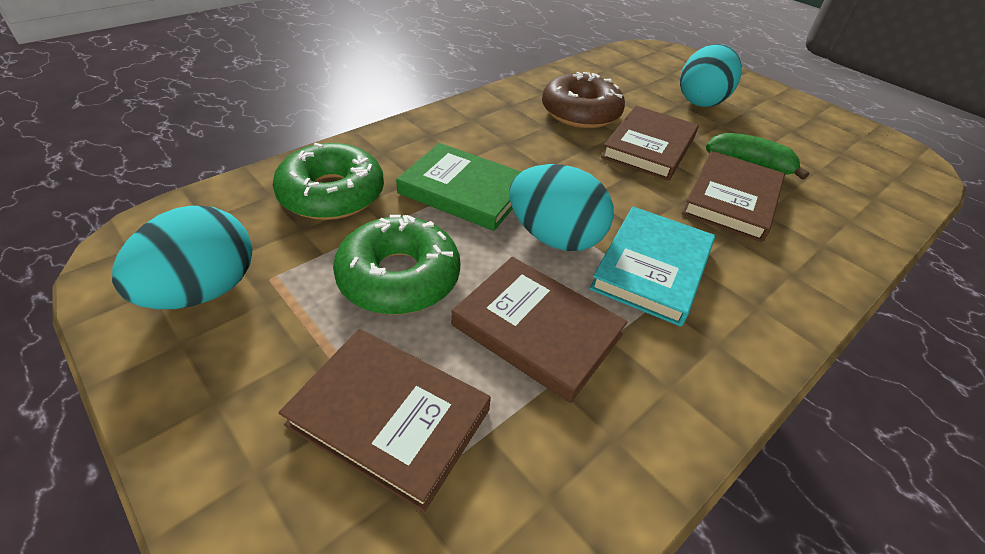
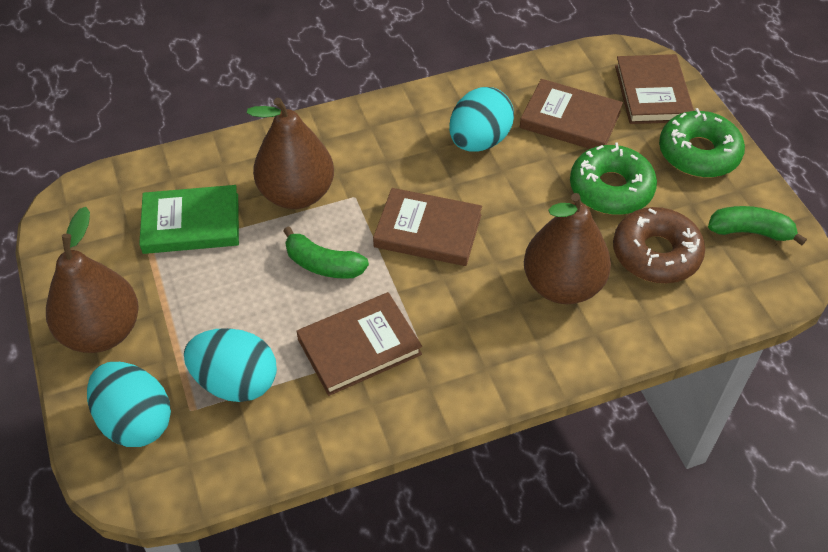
brown pear: 0 -> 3
green banana: 1 -> 2
turquoise book: 1 -> 0

